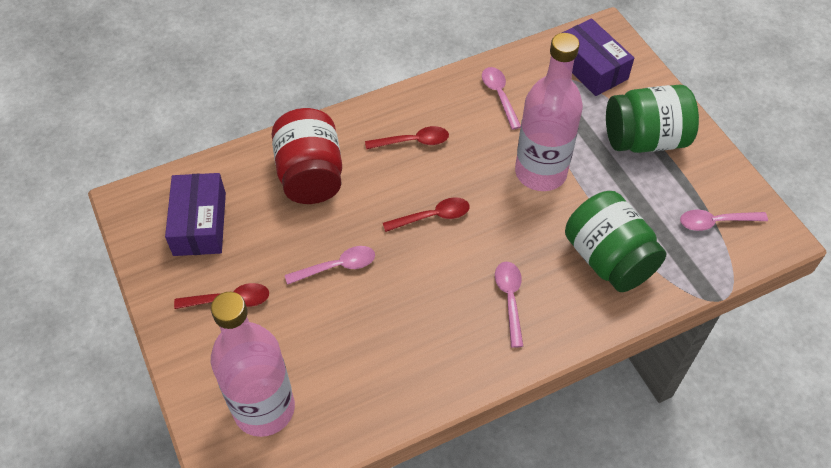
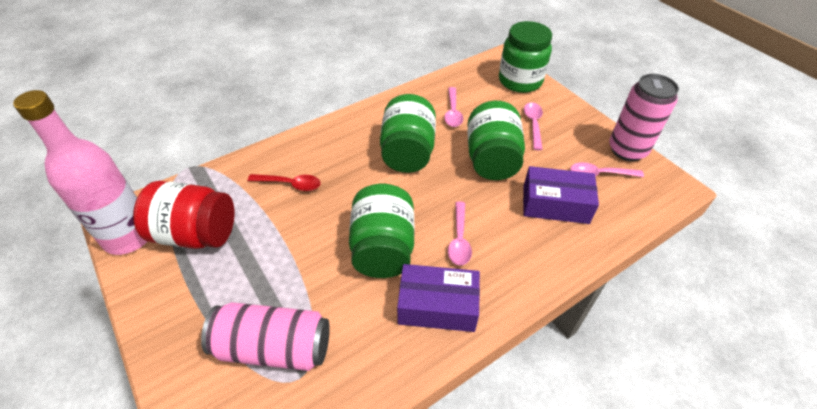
green jar: 2 -> 4
pink bottle: 2 -> 1
pink can: 0 -> 2
red spoon: 3 -> 1

